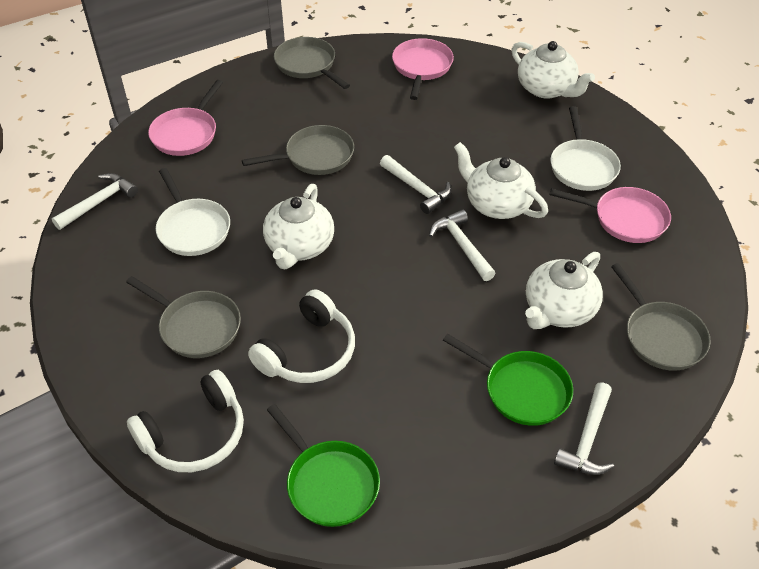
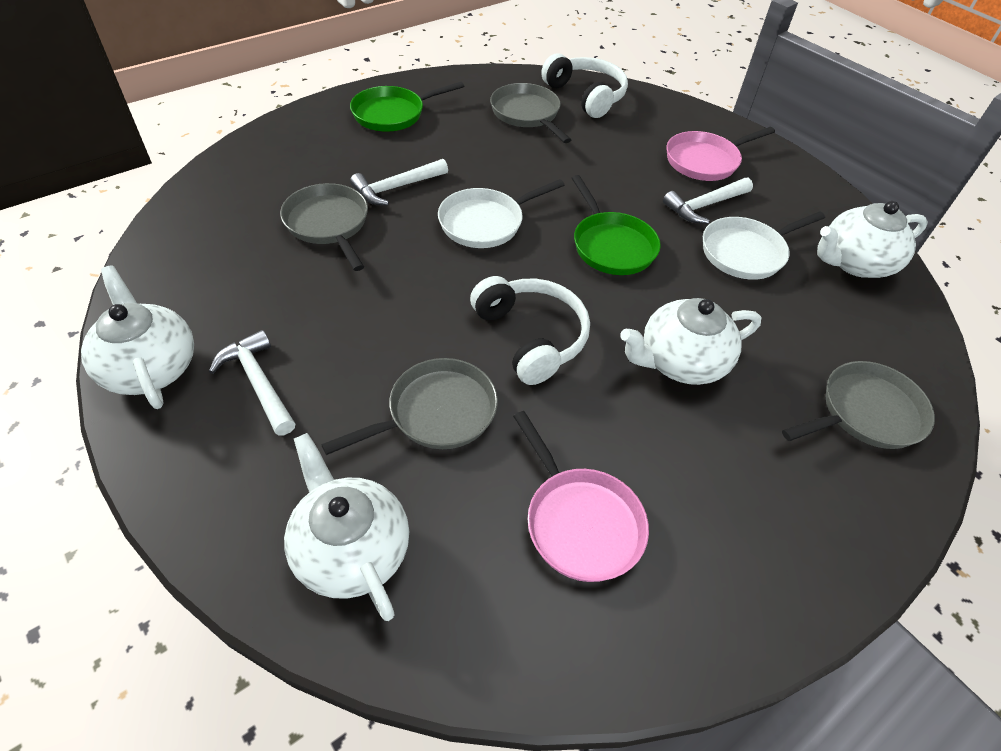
pink pan: 3 -> 2
white hammer: 4 -> 3

